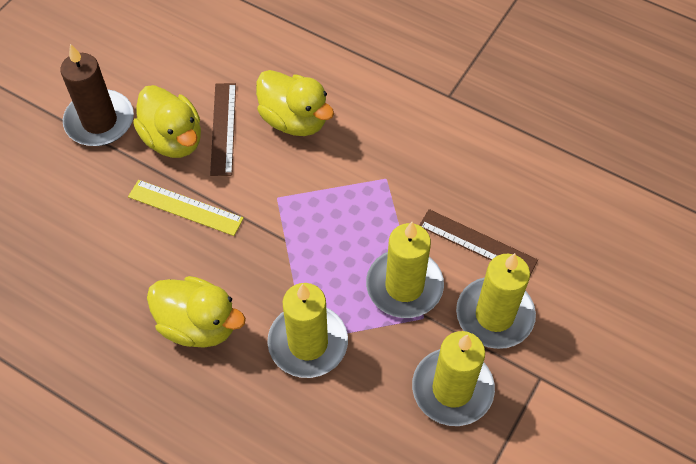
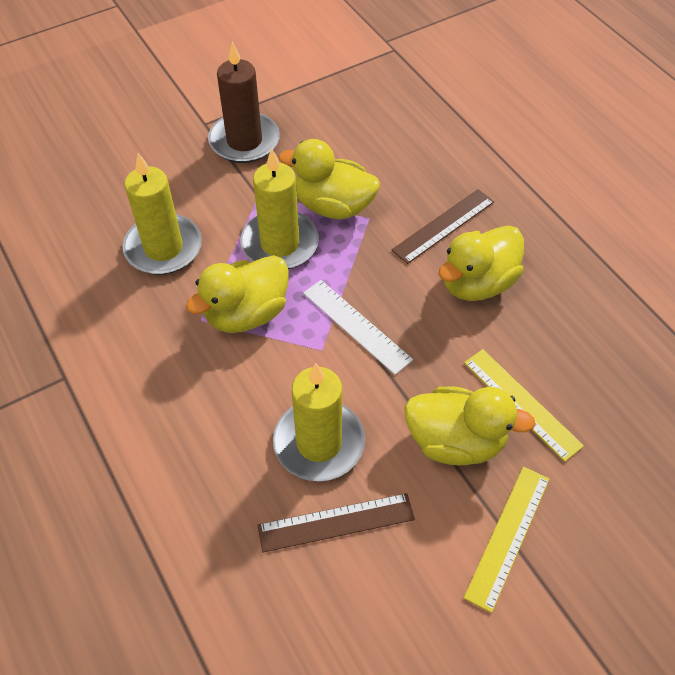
white ruler: 0 -> 1
yellow candle: 4 -> 3
yellow duck: 3 -> 4
yellow ruler: 1 -> 2

